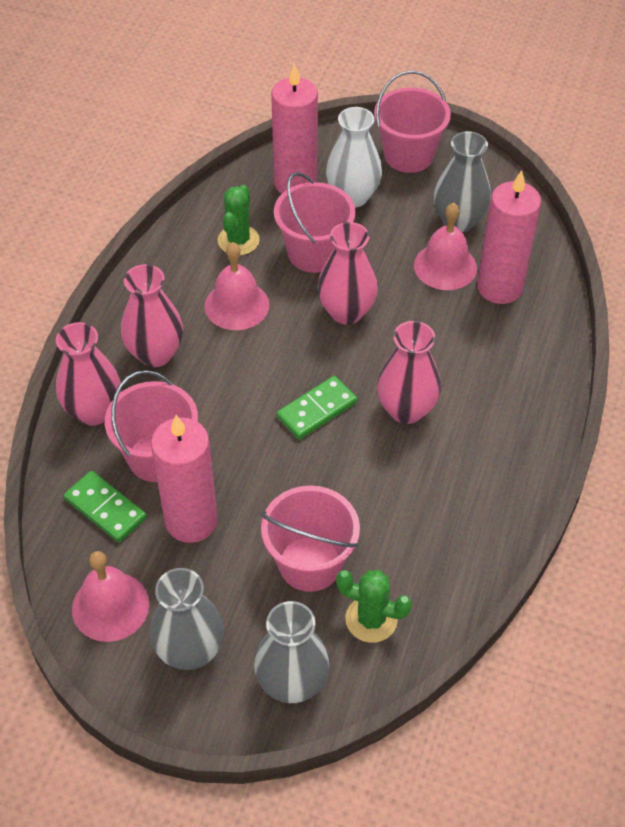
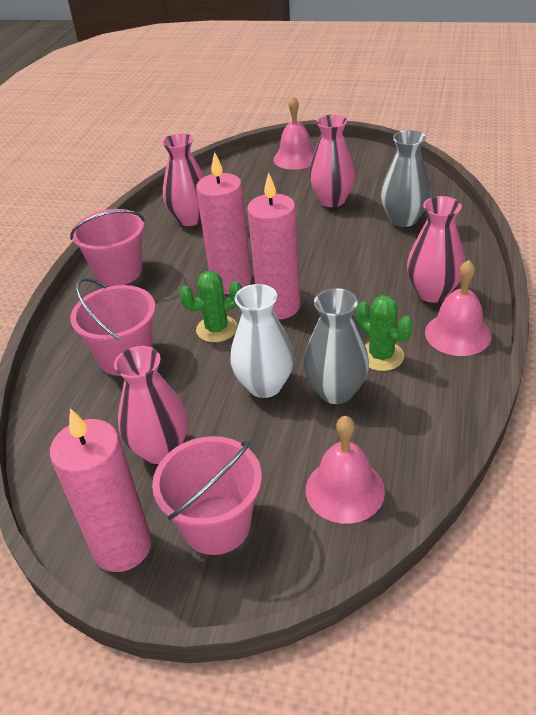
green domino: 2 -> 0
grey vase: 3 -> 2
pink bucket: 4 -> 3

